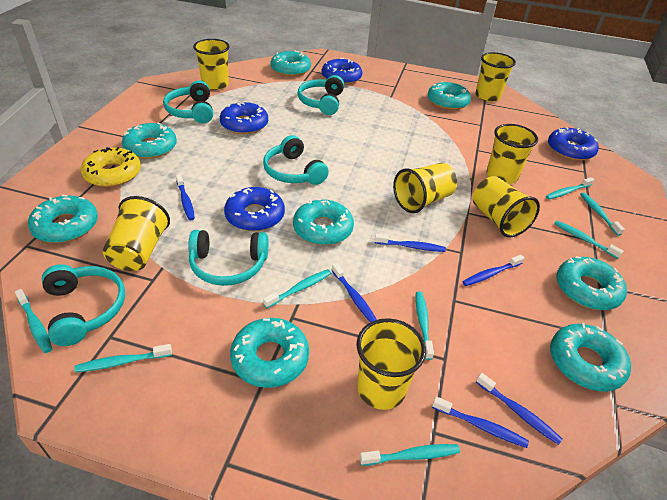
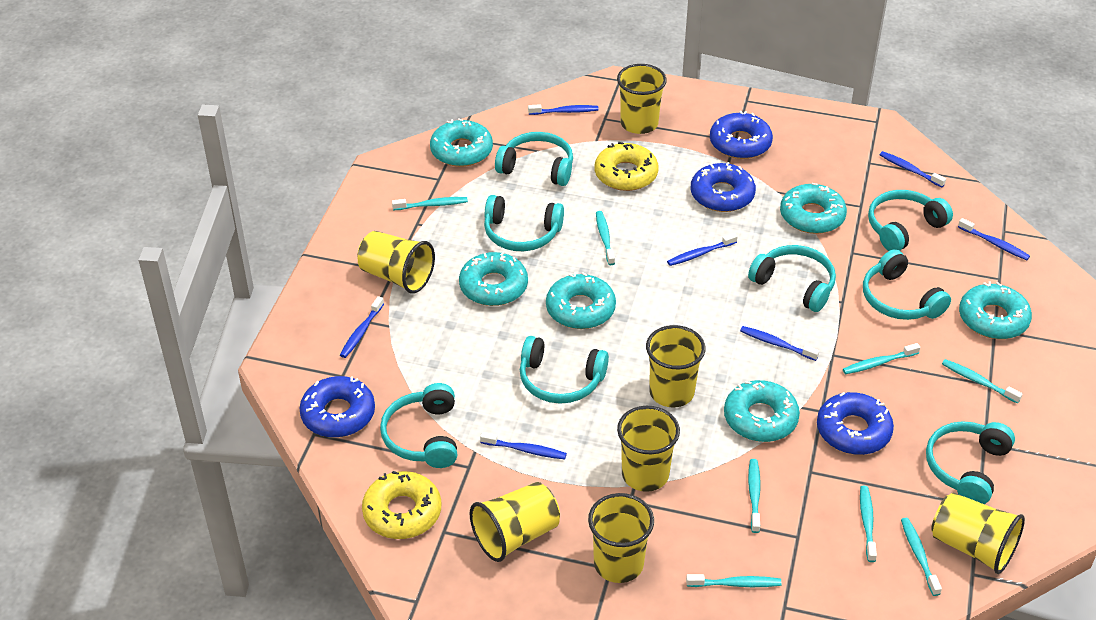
blue toothbrush: 6 -> 7
turquoise donut: 8 -> 6
turquoise headphones: 5 -> 8
yellow donut: 1 -> 2

